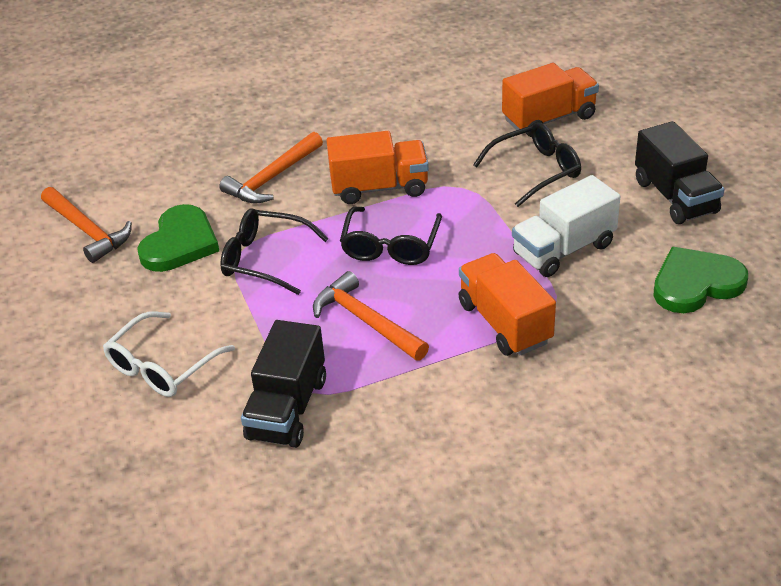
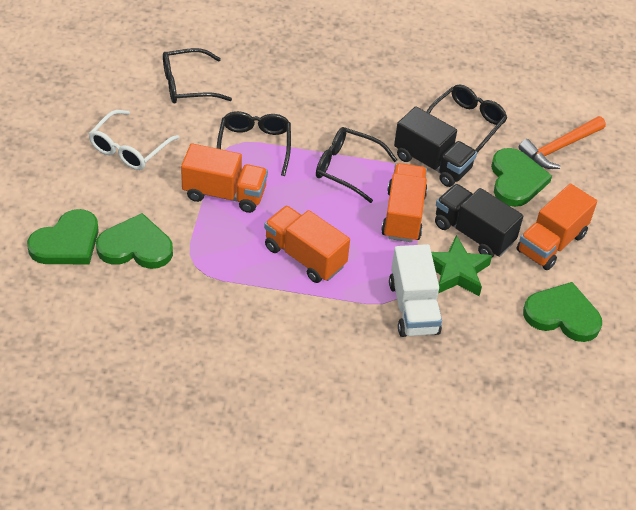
black glasses: 3 -> 4
green heart: 2 -> 4
green star: 0 -> 1
orange hammer: 3 -> 1
orange truck: 3 -> 4

